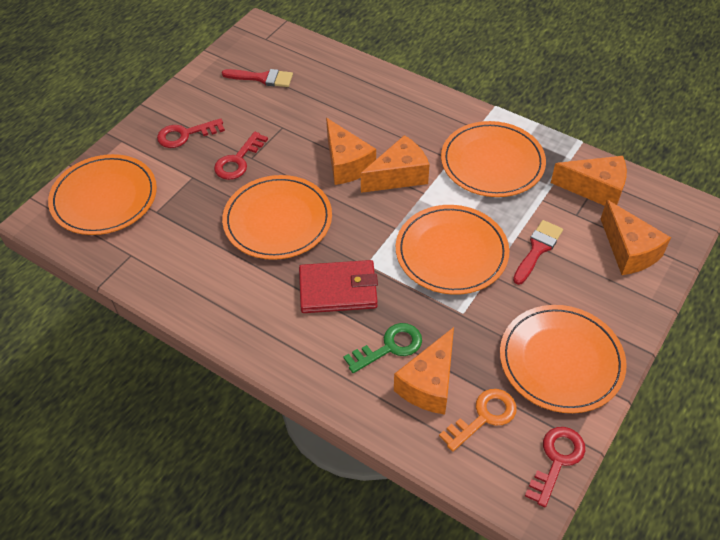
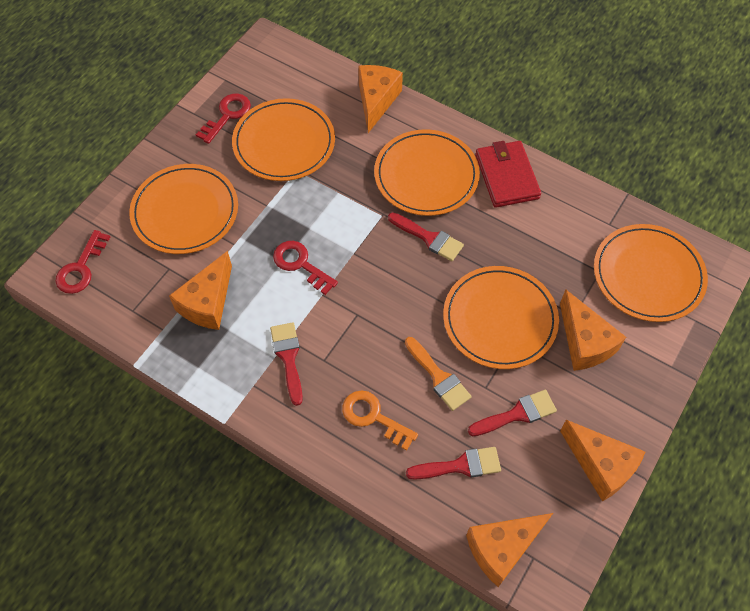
green key: 1 -> 0
orange brush: 0 -> 1
red brush: 2 -> 4

